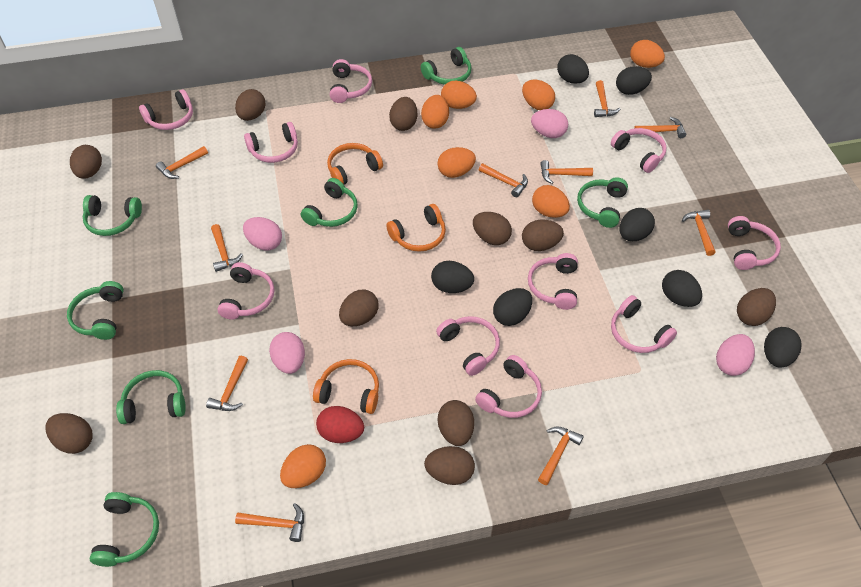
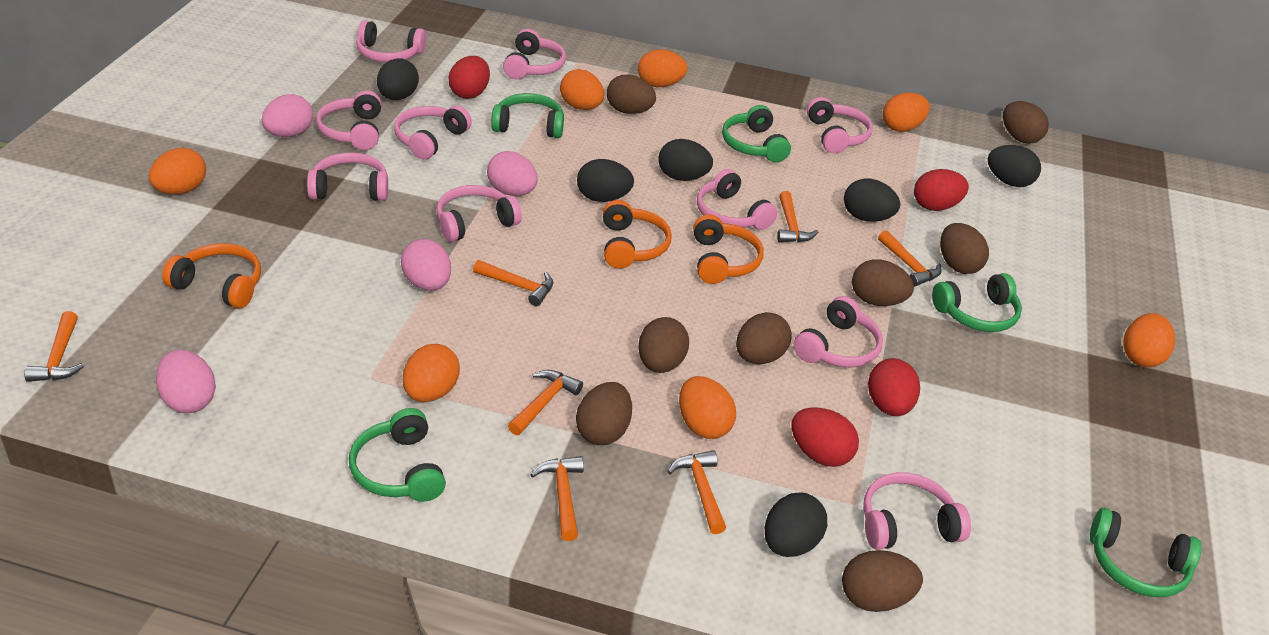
black egg: 7 -> 6
brown egg: 10 -> 8
green headphones: 7 -> 5
orange hammer: 10 -> 7
red egg: 1 -> 4

